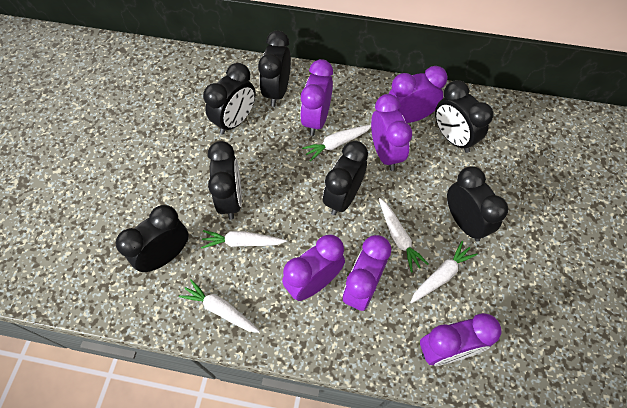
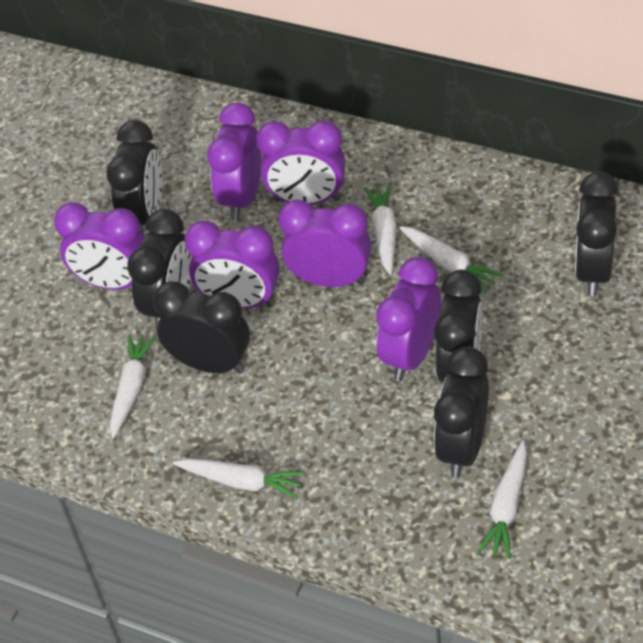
black clock: 7 -> 6

